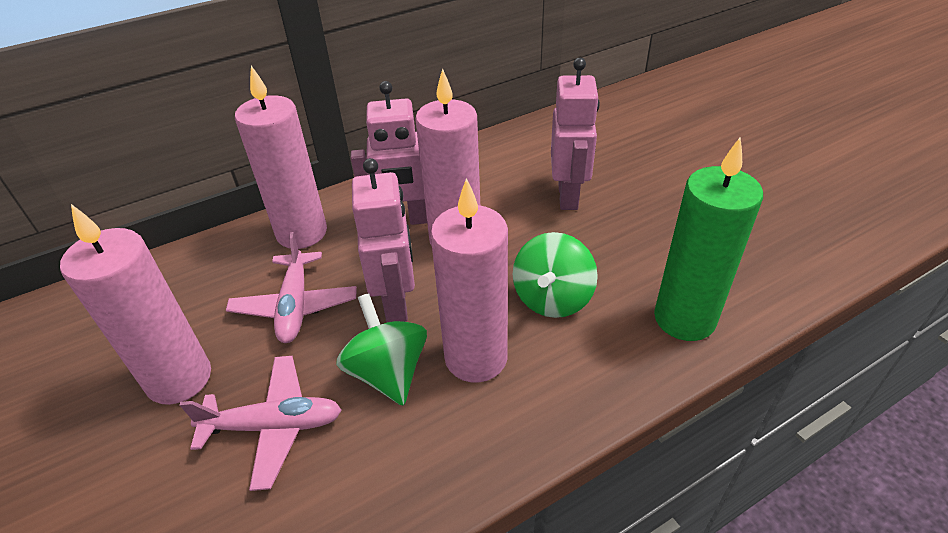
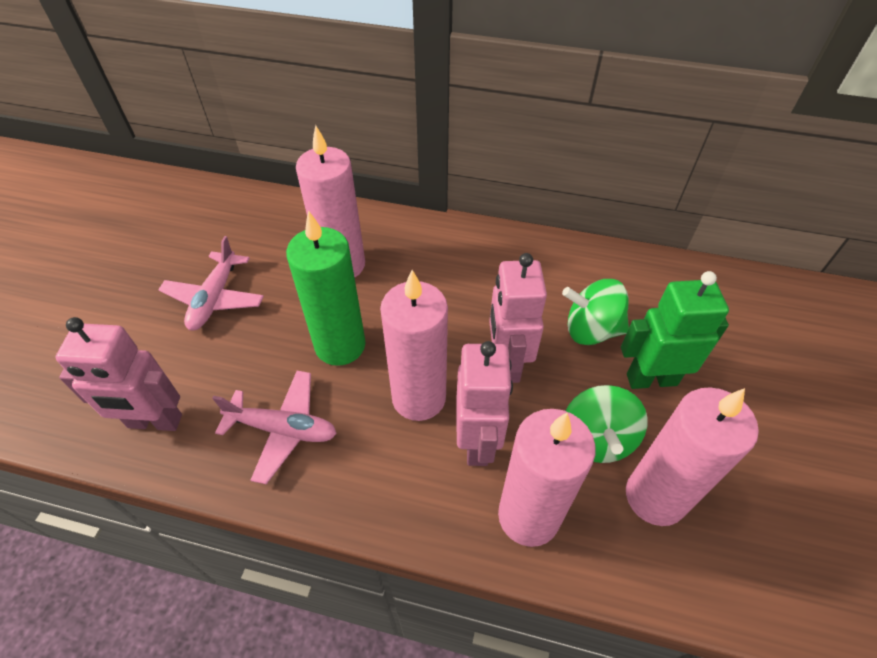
green robot: 0 -> 1

